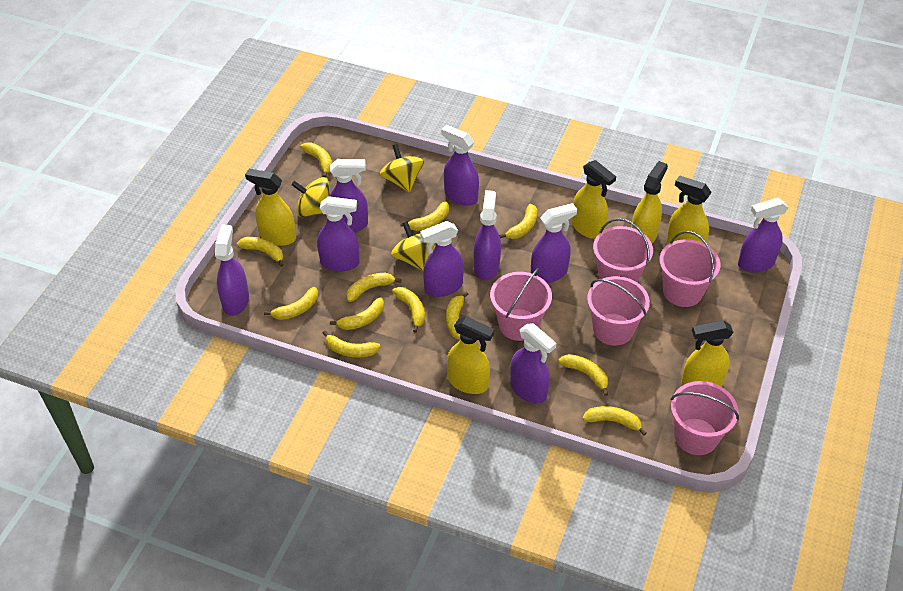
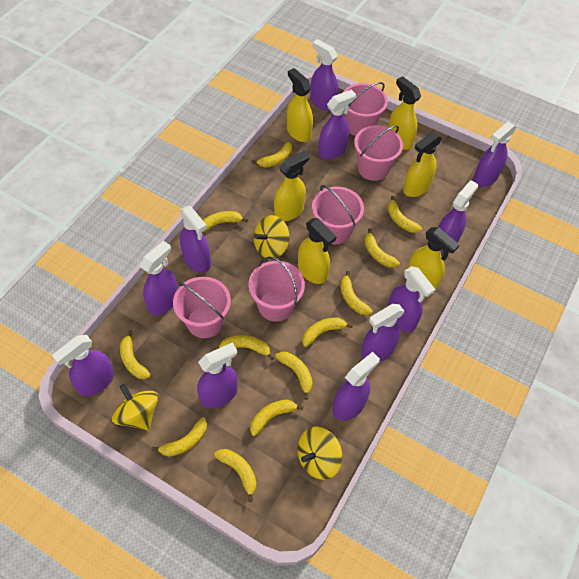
purple spray bottle: 9 -> 11

